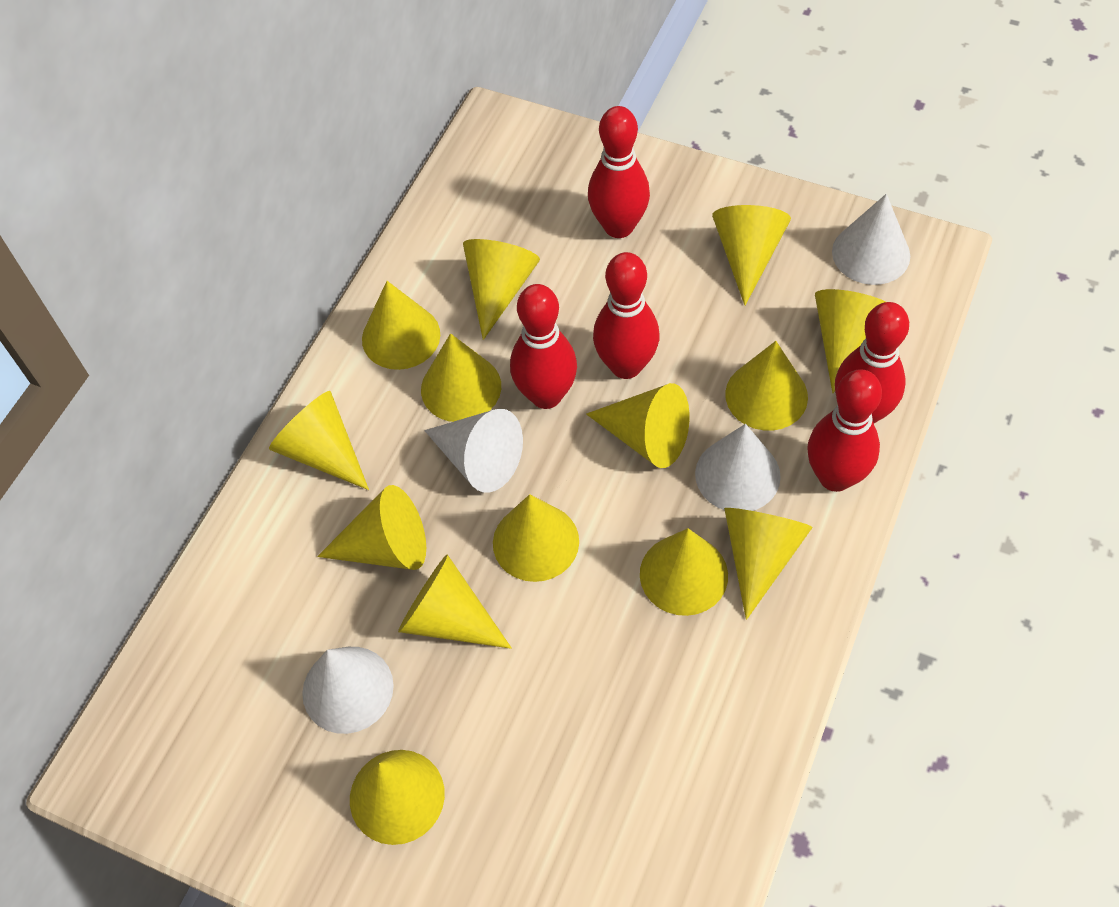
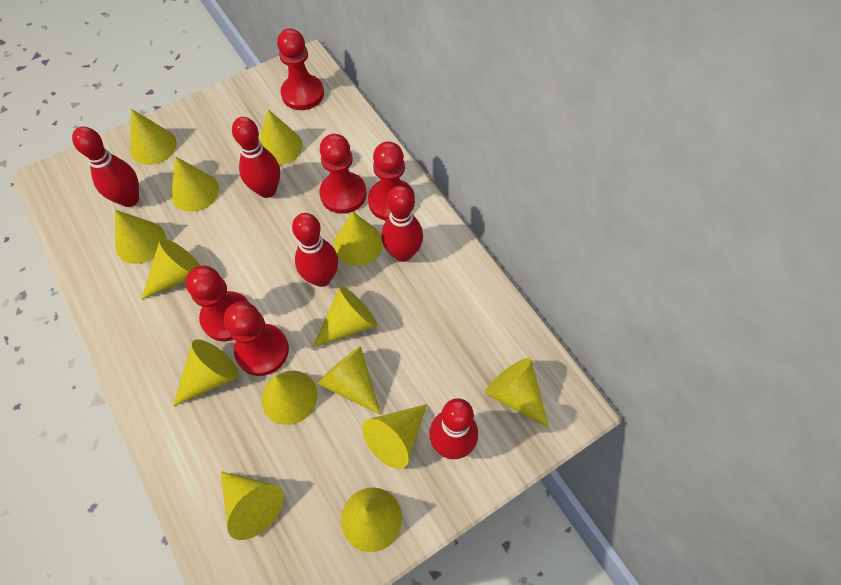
red pawn: 0 -> 5
white cone: 4 -> 0

